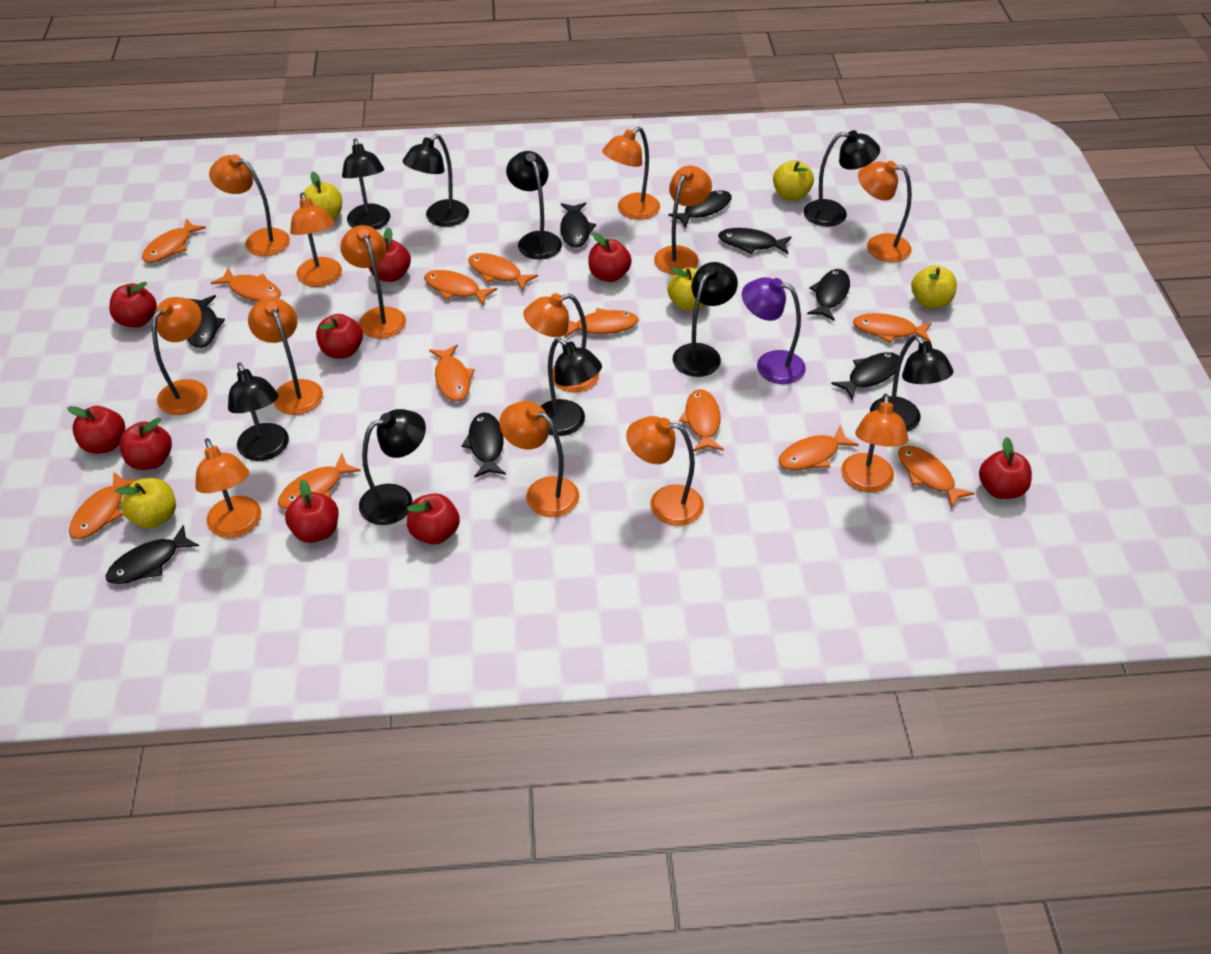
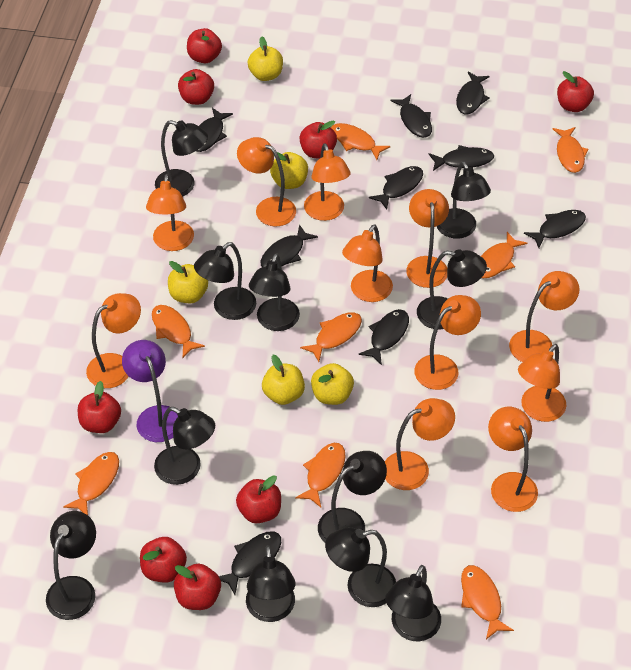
black fish: 8 -> 9
black lamp: 9 -> 11
orange fish: 12 -> 8
orange lamp: 13 -> 11
red apple: 9 -> 8

